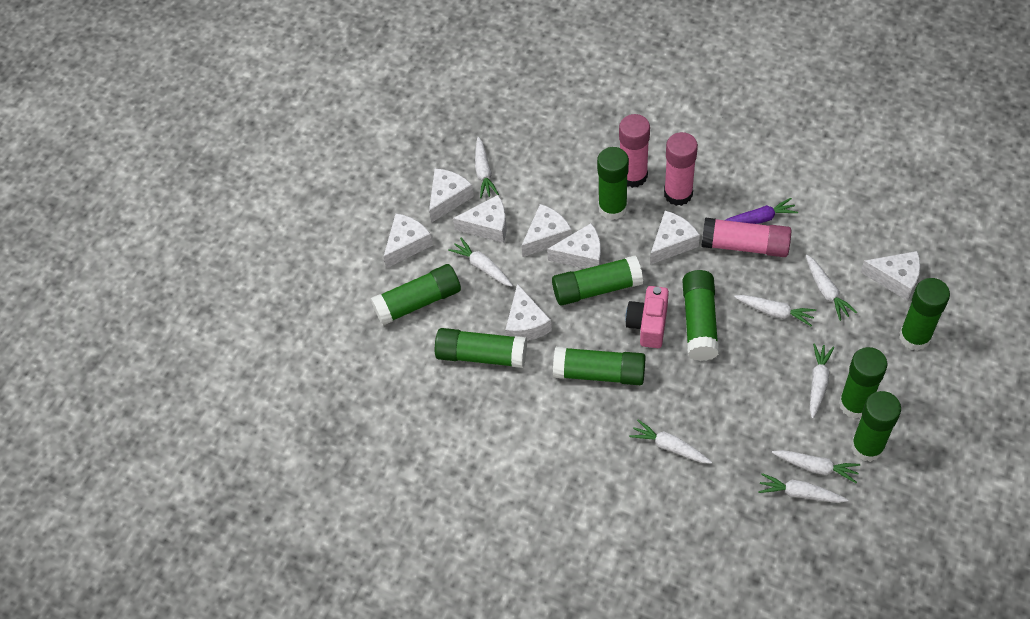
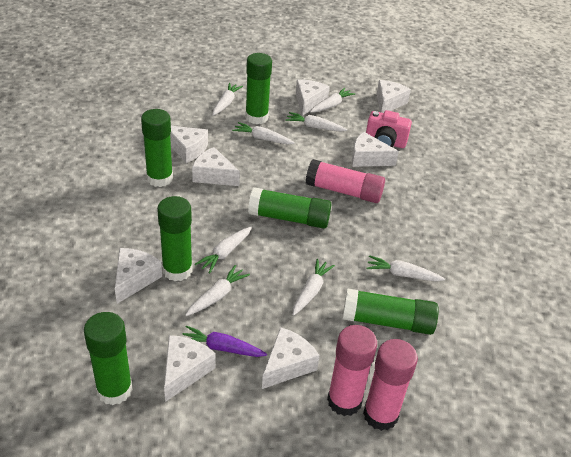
green glue stick: 9 -> 6

